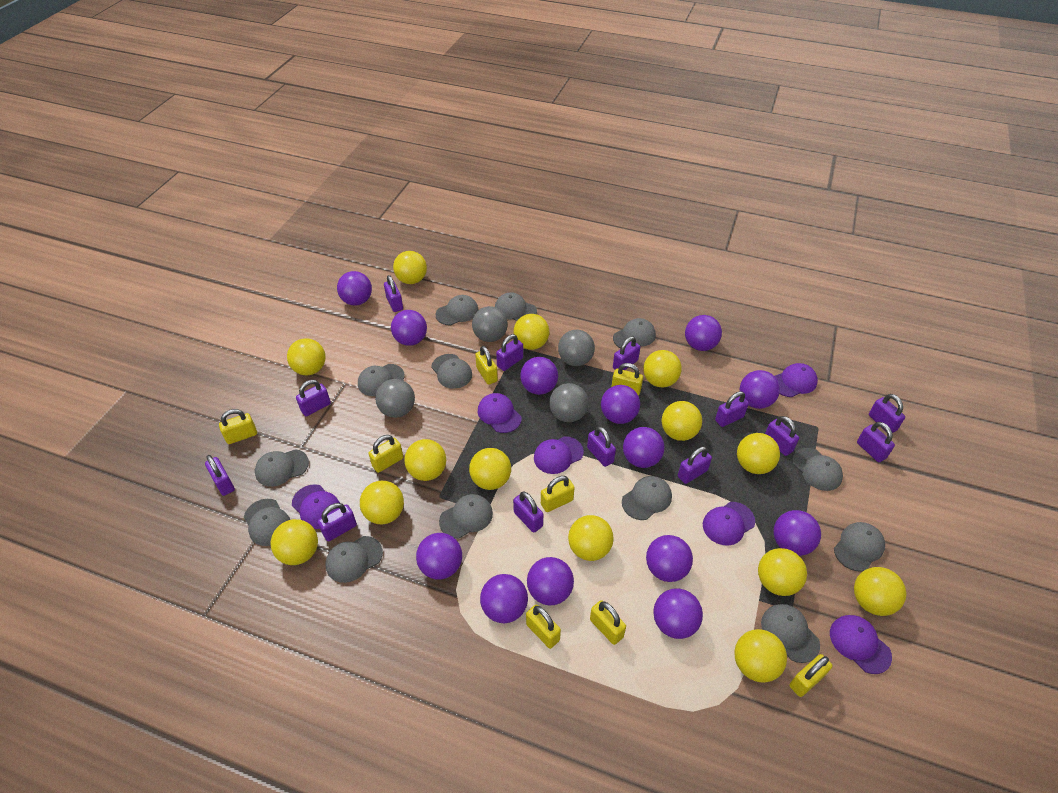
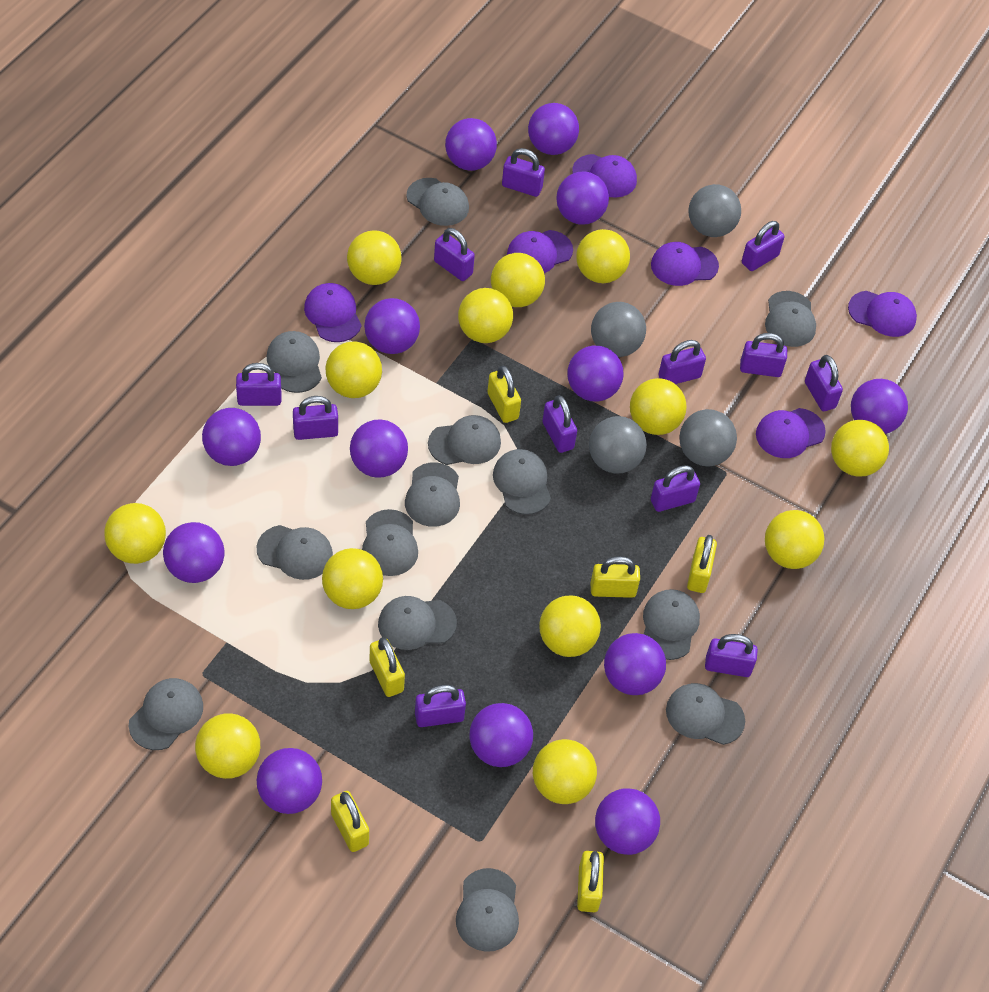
purple padlock: 13 -> 12
yellow ball: 14 -> 13
yellow padlock: 8 -> 6

